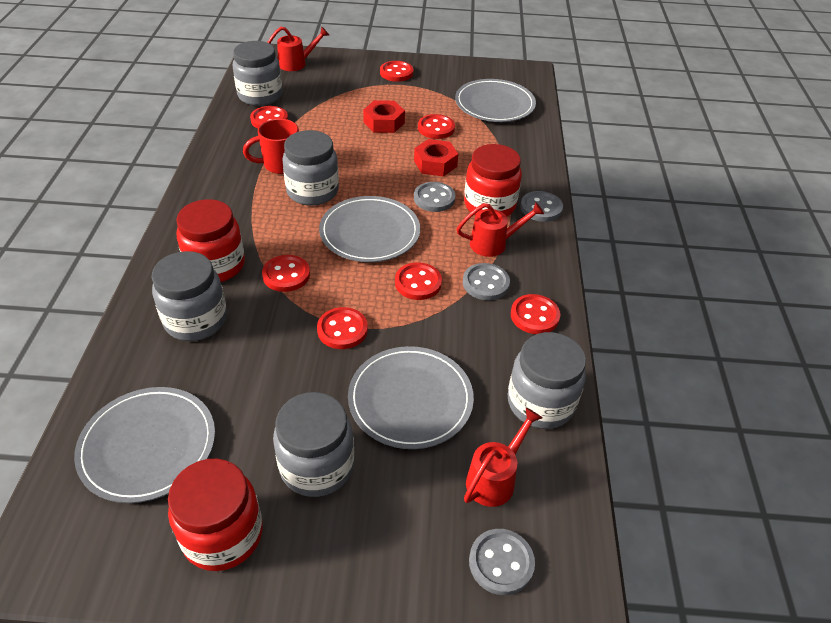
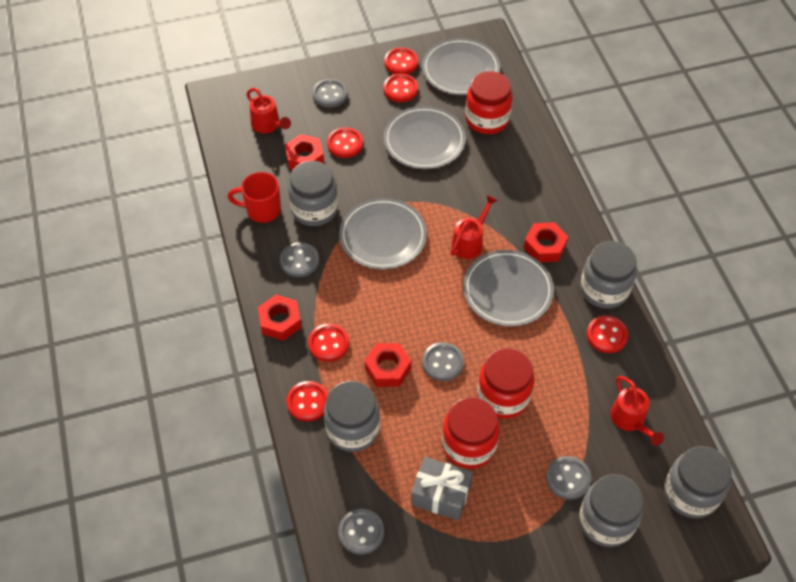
grey button: 4 -> 5
grey gift: 0 -> 1
red button: 7 -> 6
red nut: 2 -> 4

